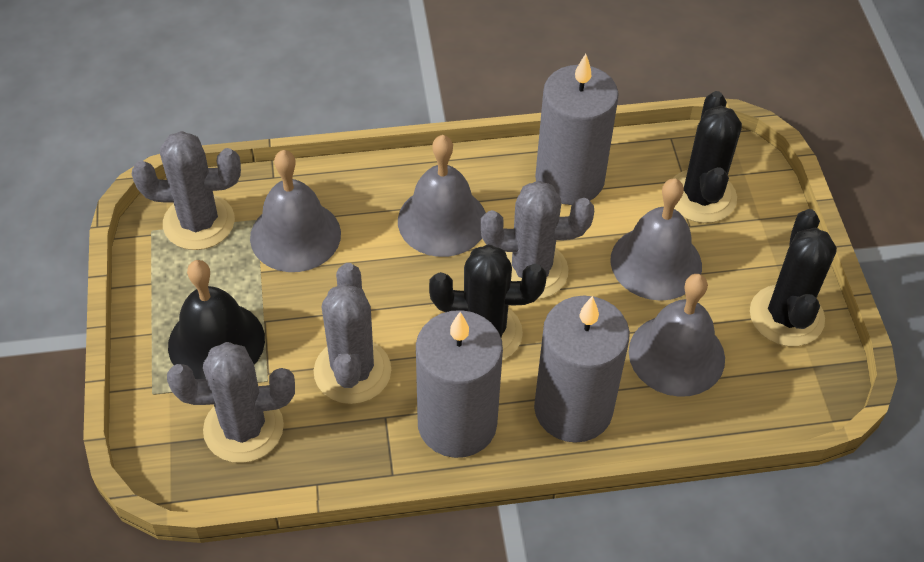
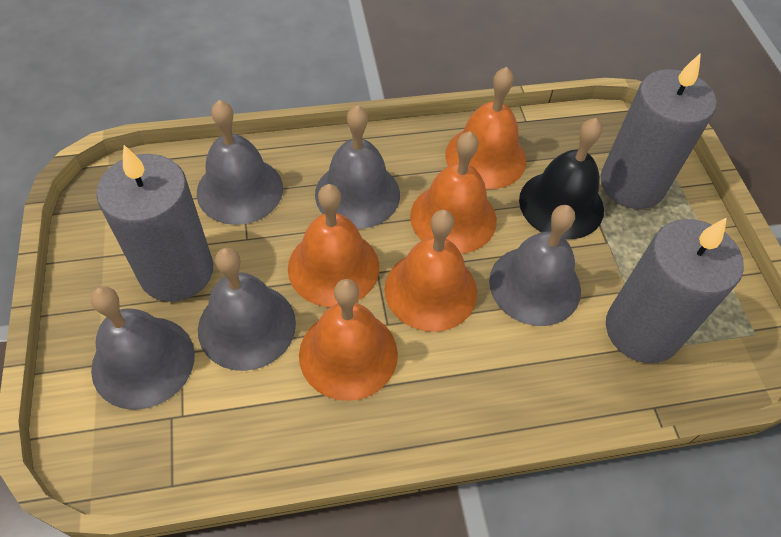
black cactus: 3 -> 0
grey bell: 4 -> 5
grey cactus: 4 -> 0
orange bell: 0 -> 5

